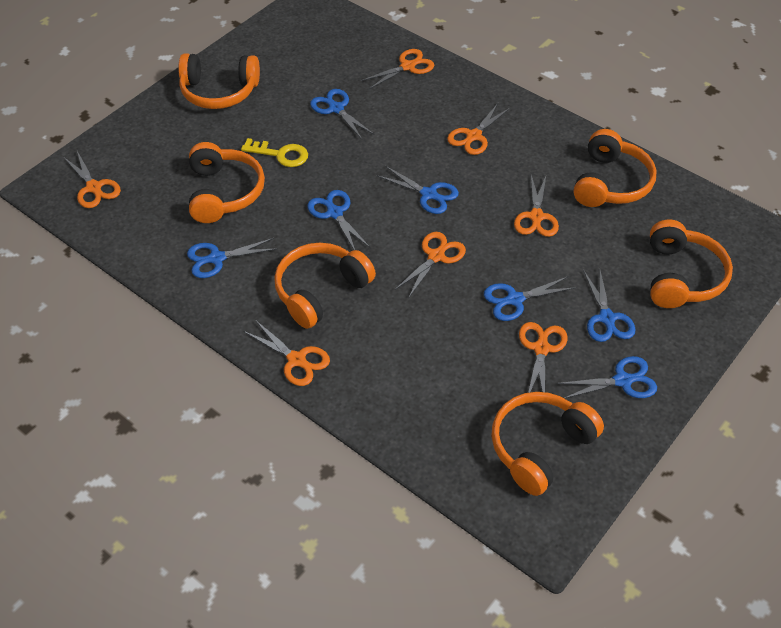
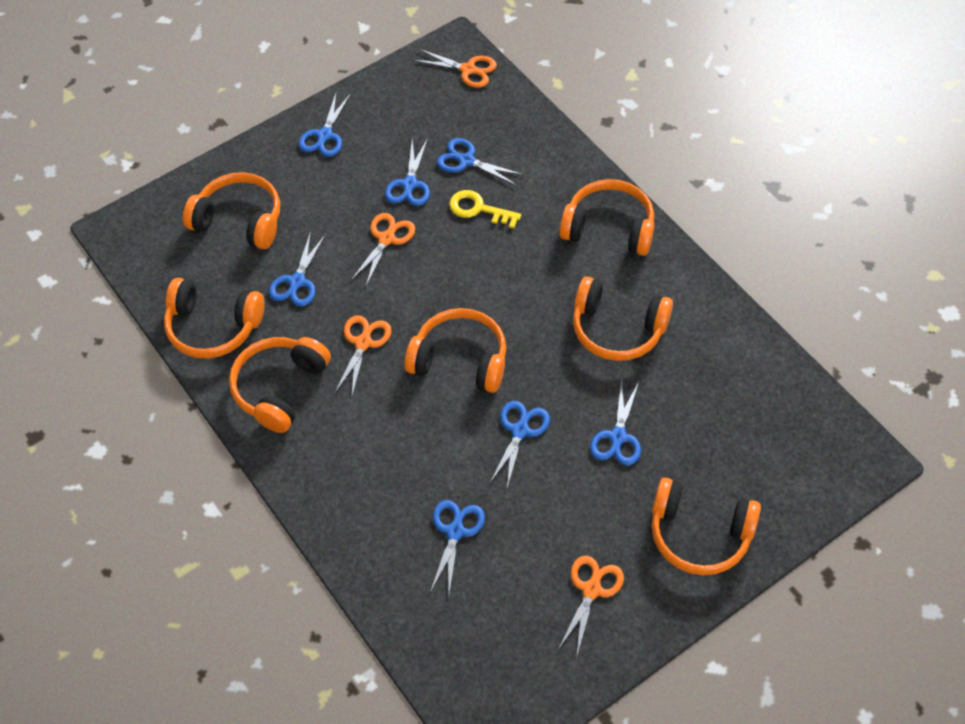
orange headphones: 6 -> 7
orange scissors: 7 -> 4

